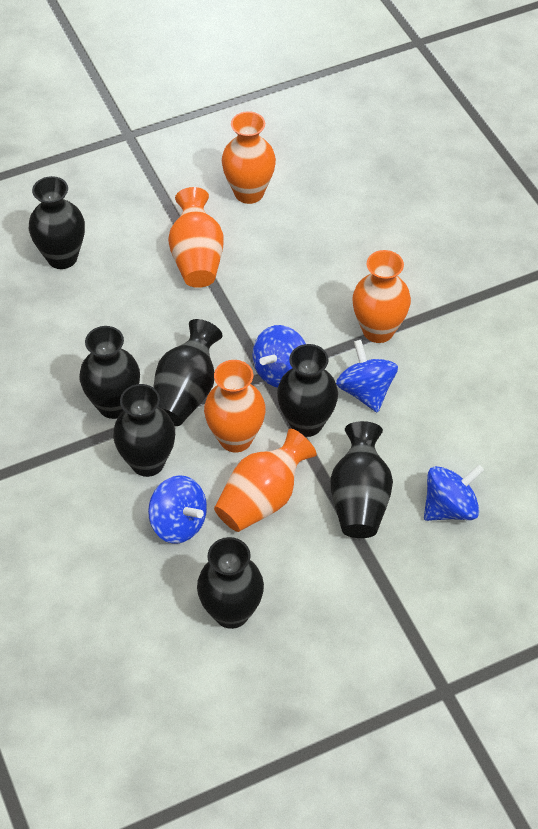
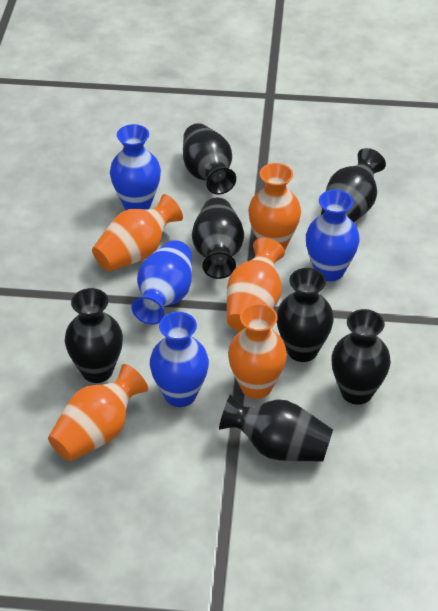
blue spinning top: 4 -> 0
blue vase: 0 -> 4

